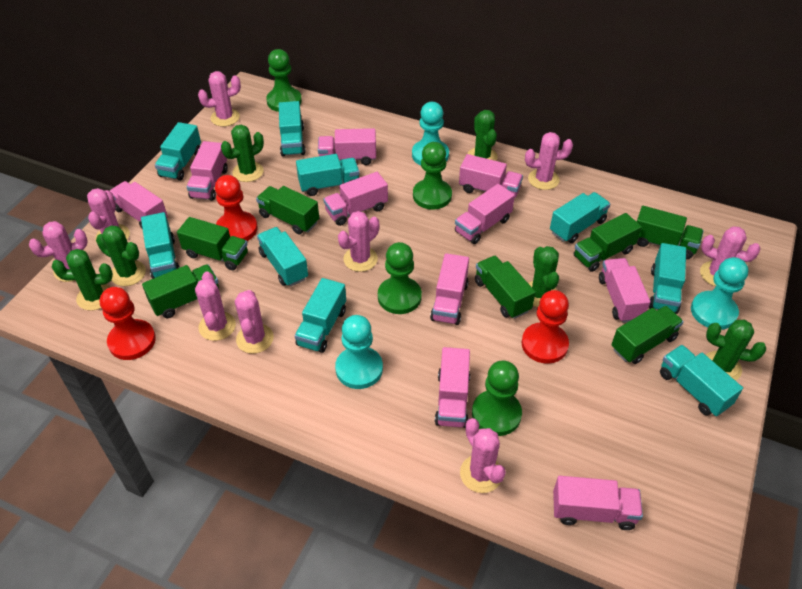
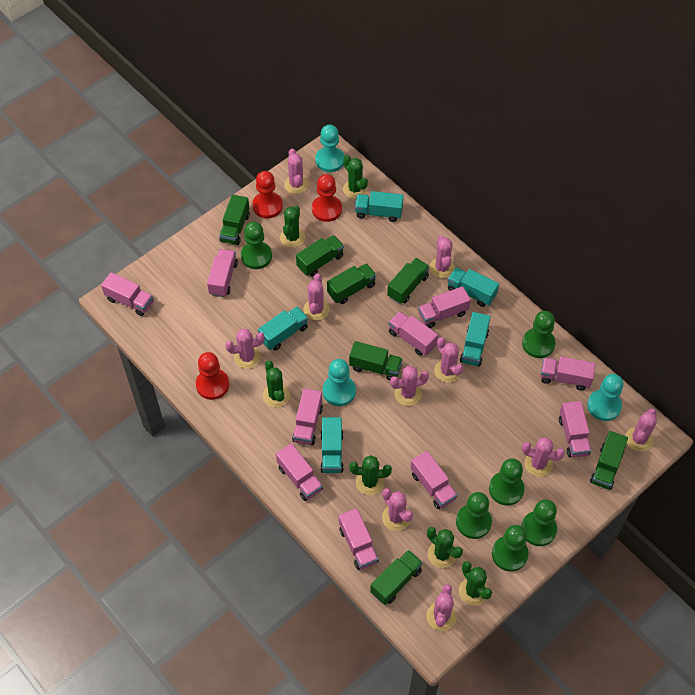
green pawn: 4 -> 6
pink cactus: 9 -> 10
turquoise truck: 9 -> 5

